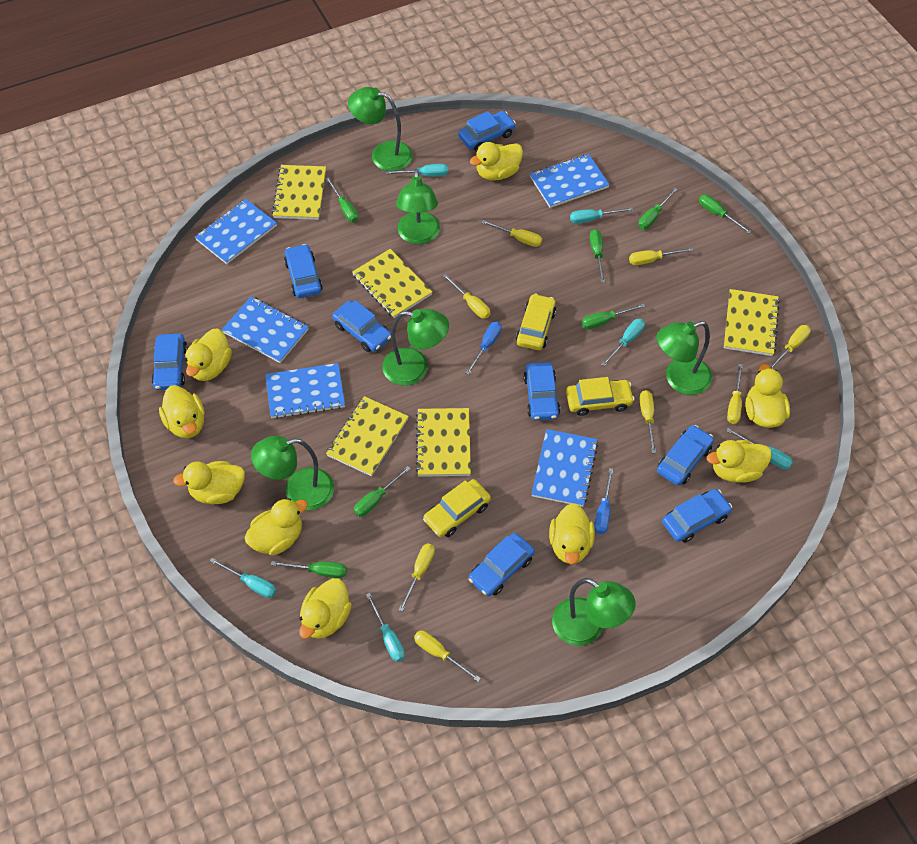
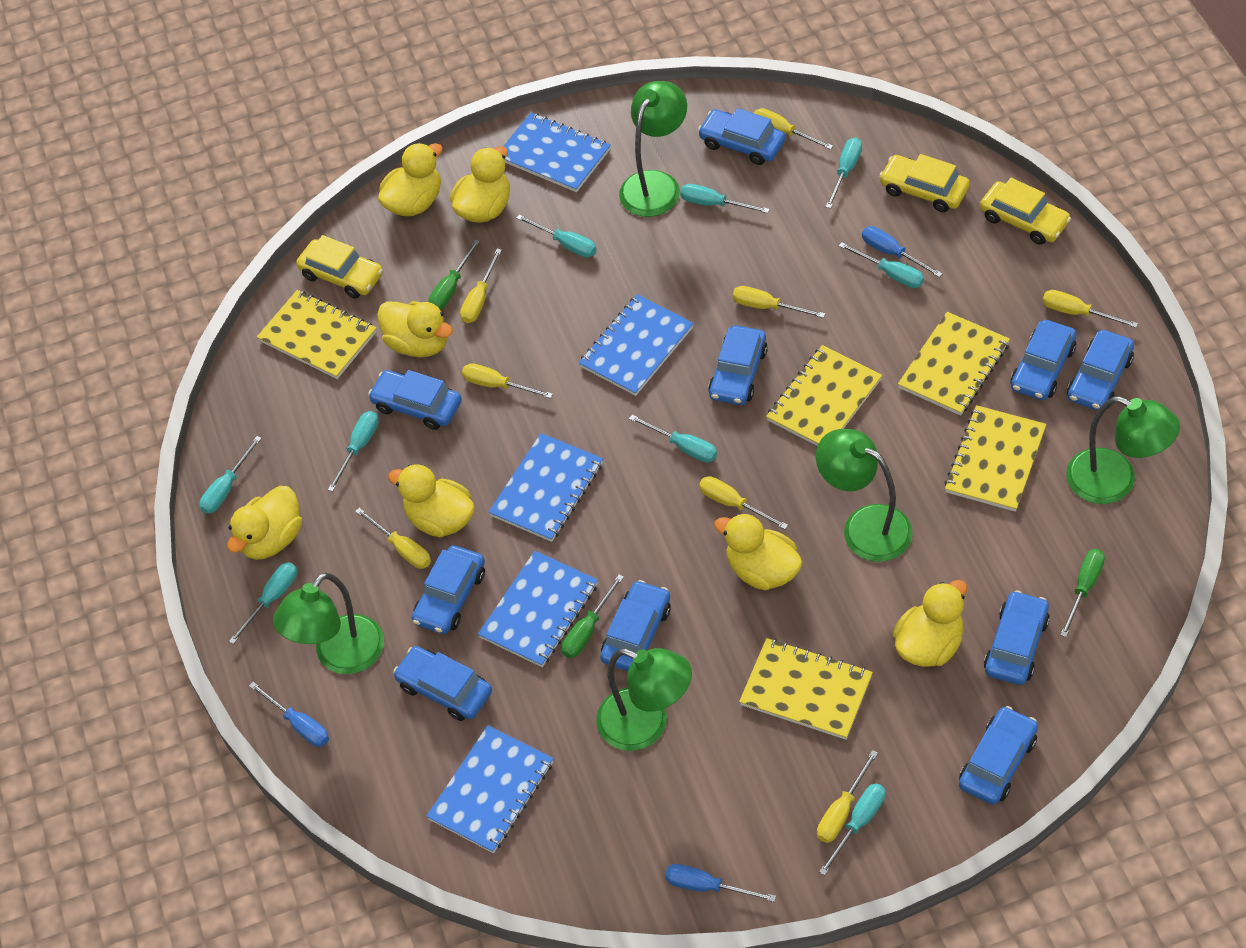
blue car: 8 -> 10
blue screwdriver: 2 -> 3
green lamp: 6 -> 5
green screwdriver: 7 -> 3
turquoise screwdriver: 6 -> 9
yellow duck: 9 -> 7

